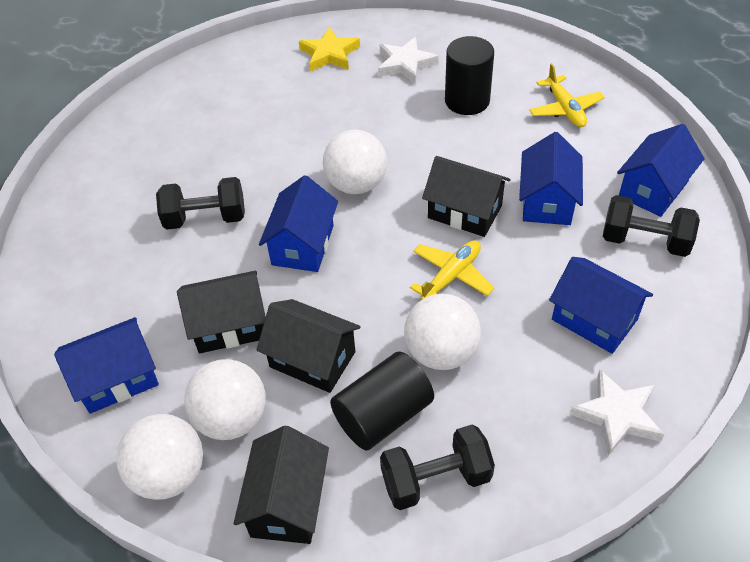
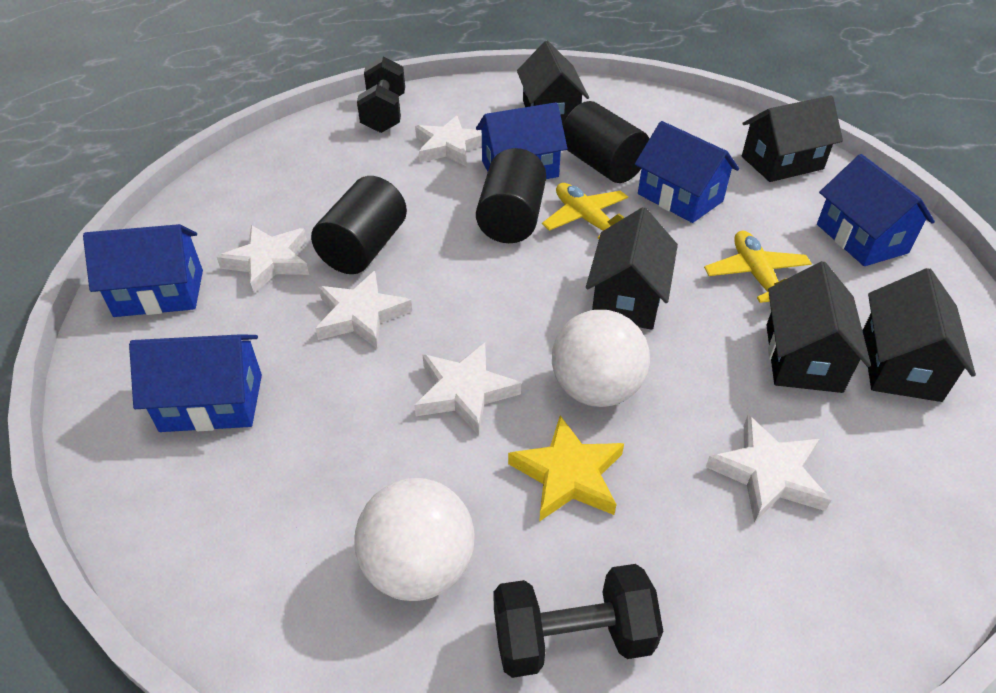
black cylinder: 2 -> 3
black dumbbell: 3 -> 2
black house: 4 -> 5
white ball: 4 -> 2
white star: 2 -> 5

